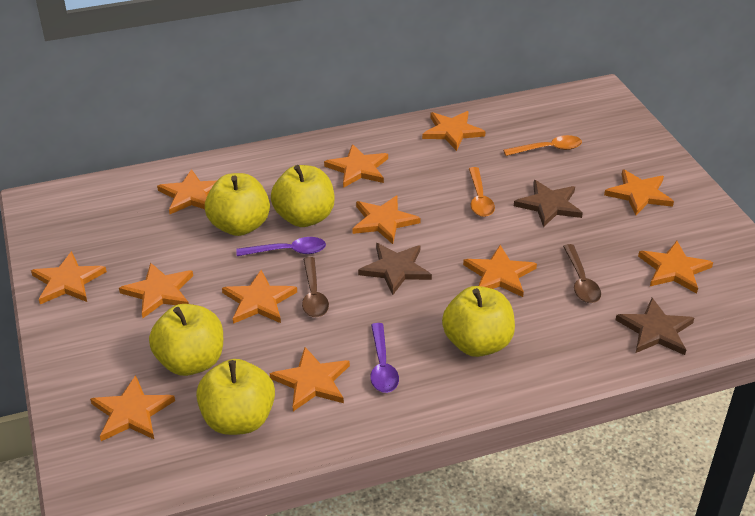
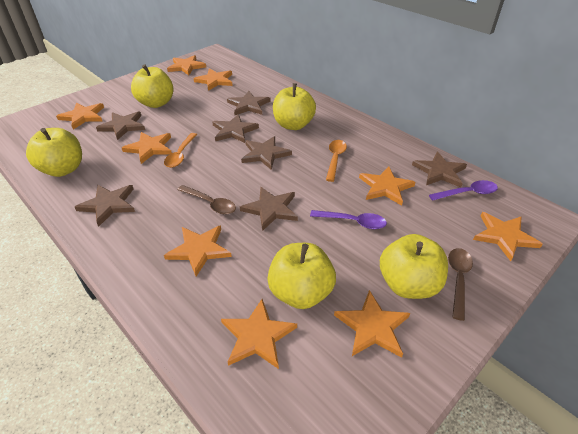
brown star: 3 -> 7
orange star: 12 -> 9

